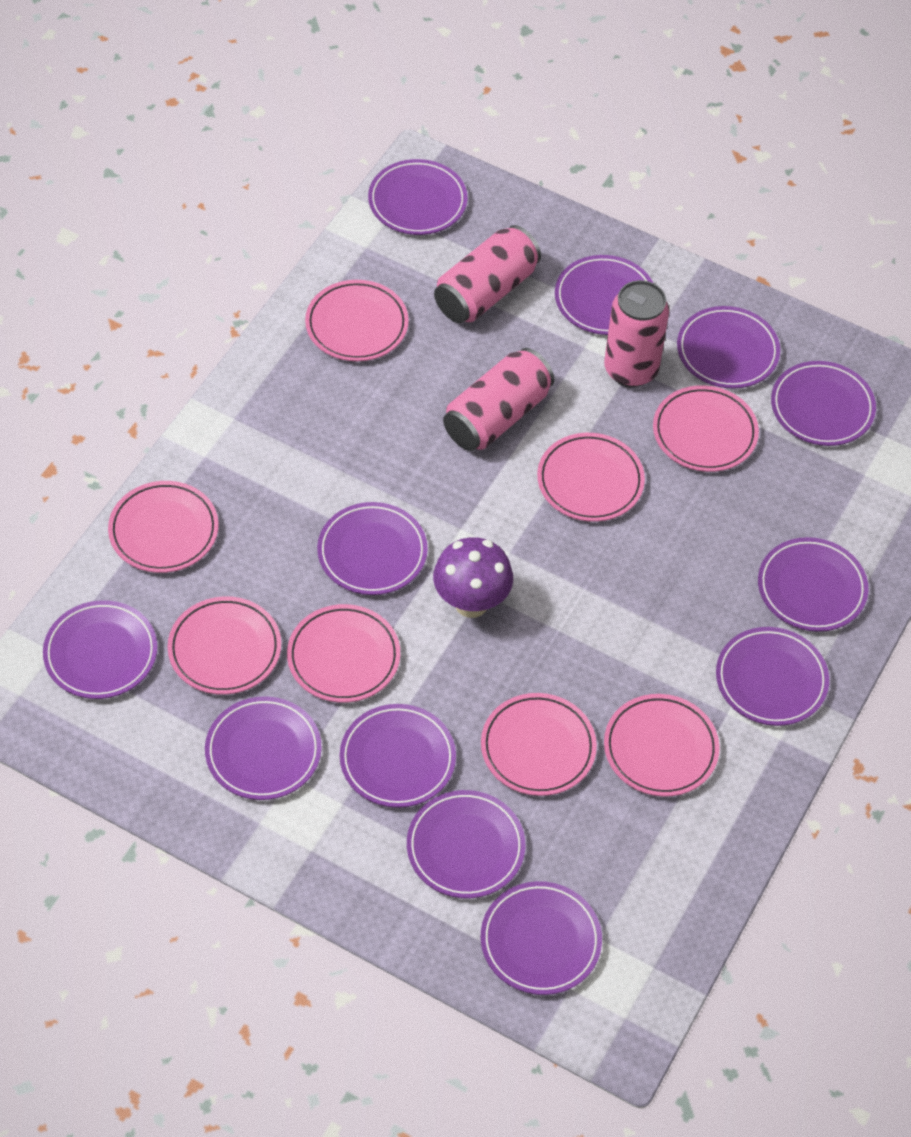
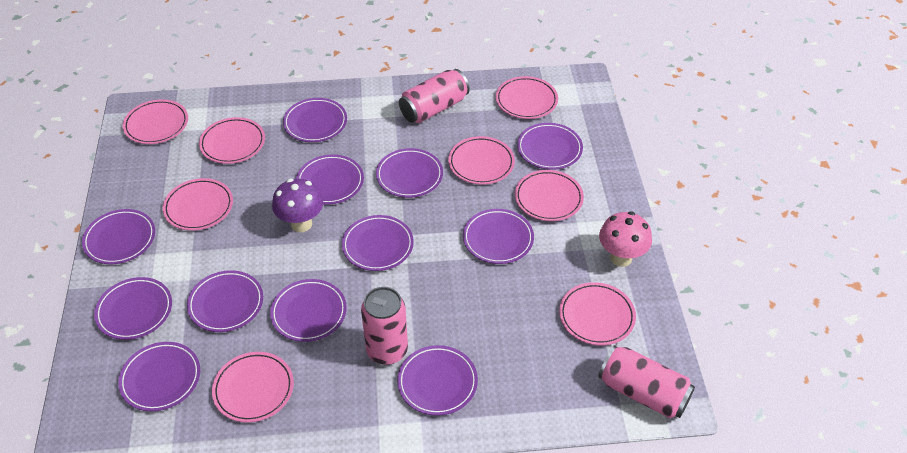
pink mushroom: 0 -> 1

